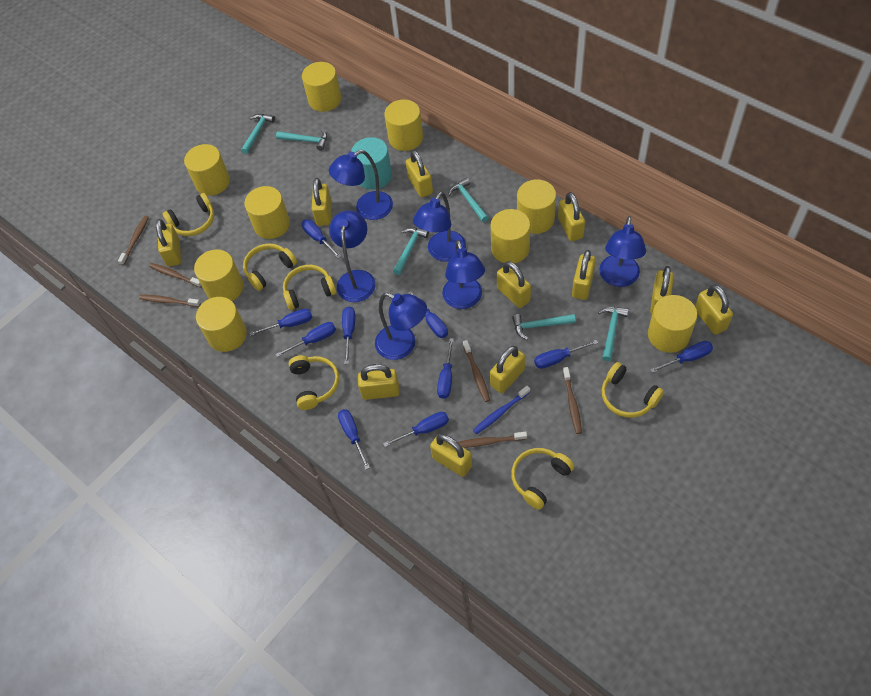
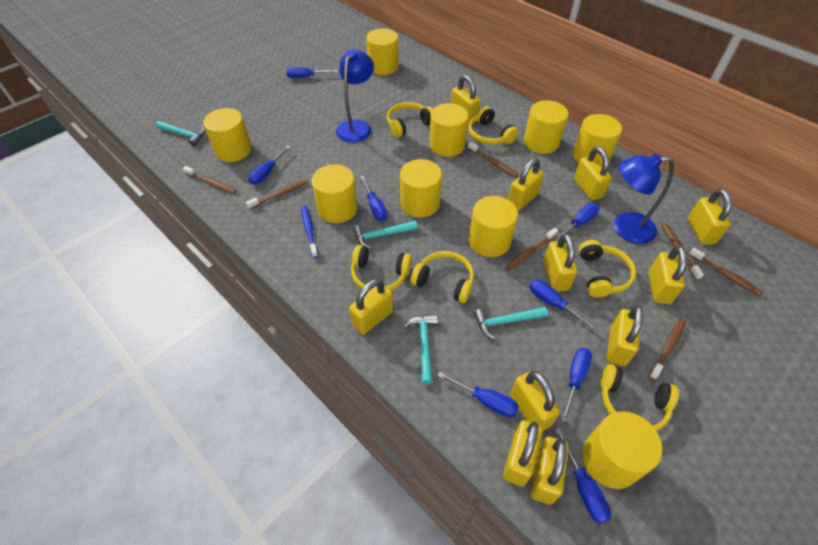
blue lamp: 6 -> 2
blue screwdriver: 10 -> 8
brown toothbrush: 6 -> 7
turquoise cylinder: 1 -> 0
turquoise hammer: 6 -> 4

